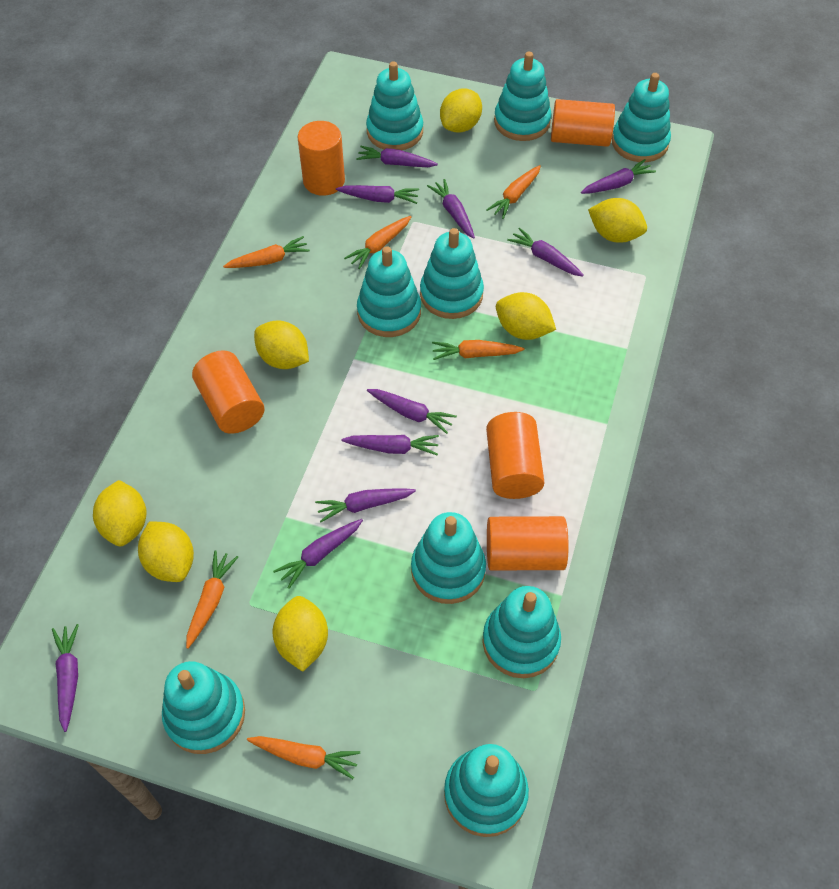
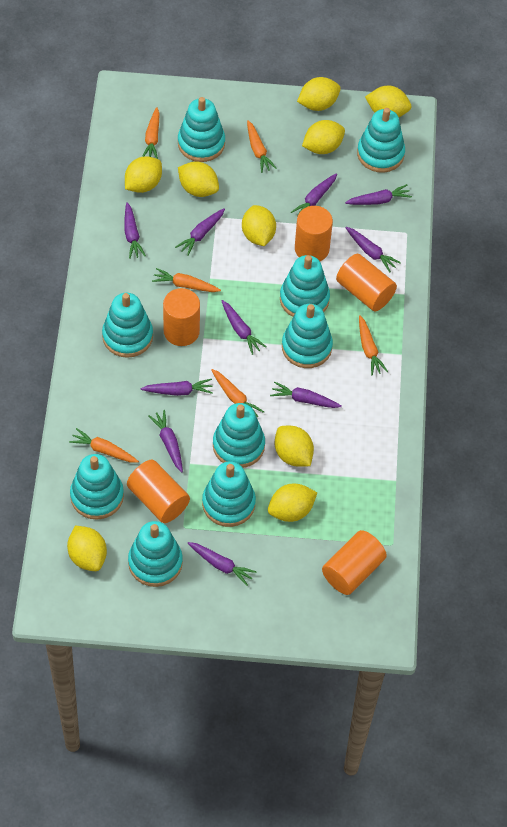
yellow lemon: 7 -> 9

